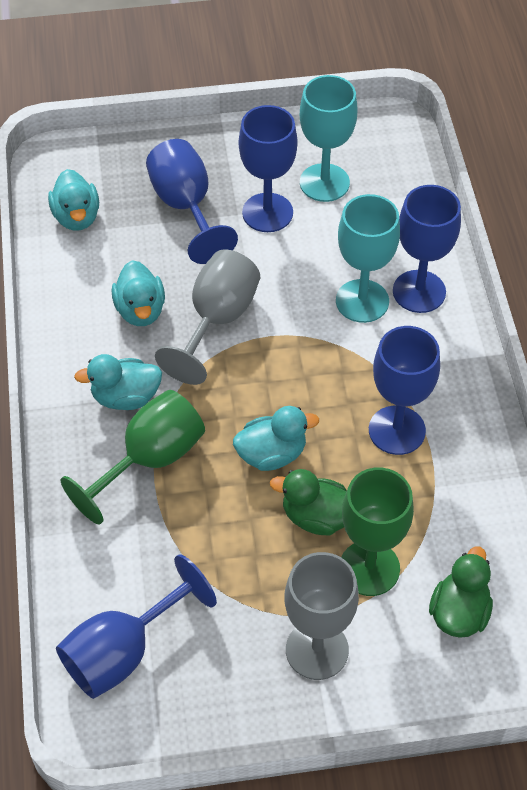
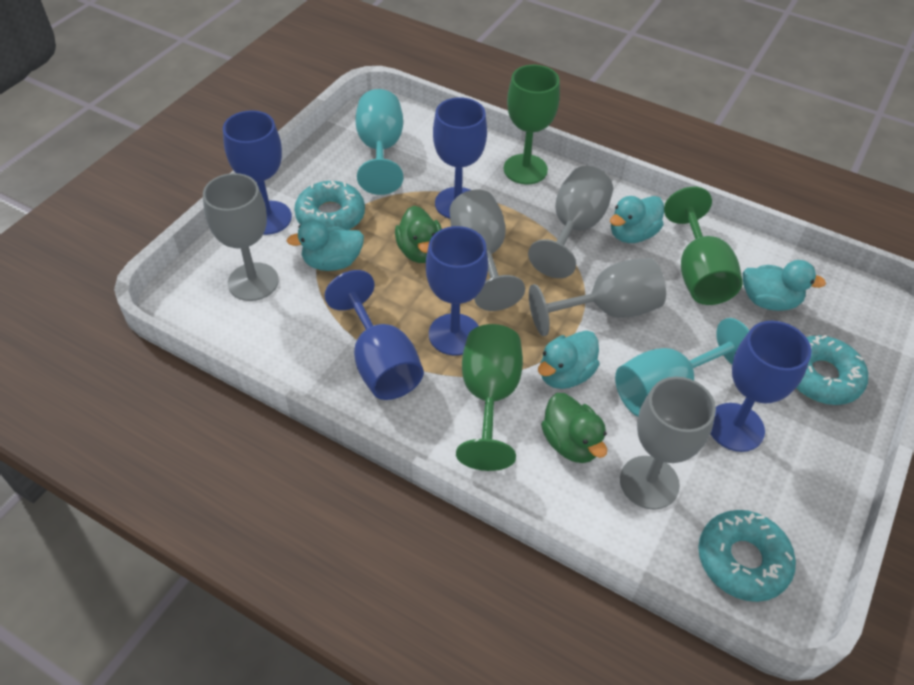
green goblet: 2 -> 3
grey goblet: 2 -> 5
turquoise donut: 0 -> 3

